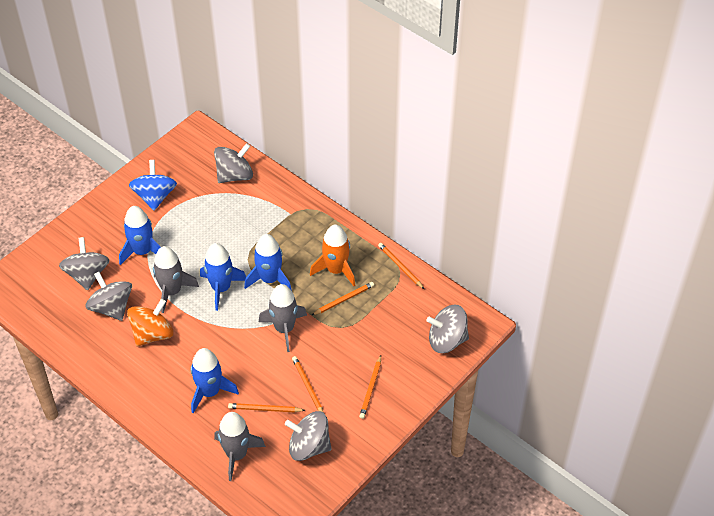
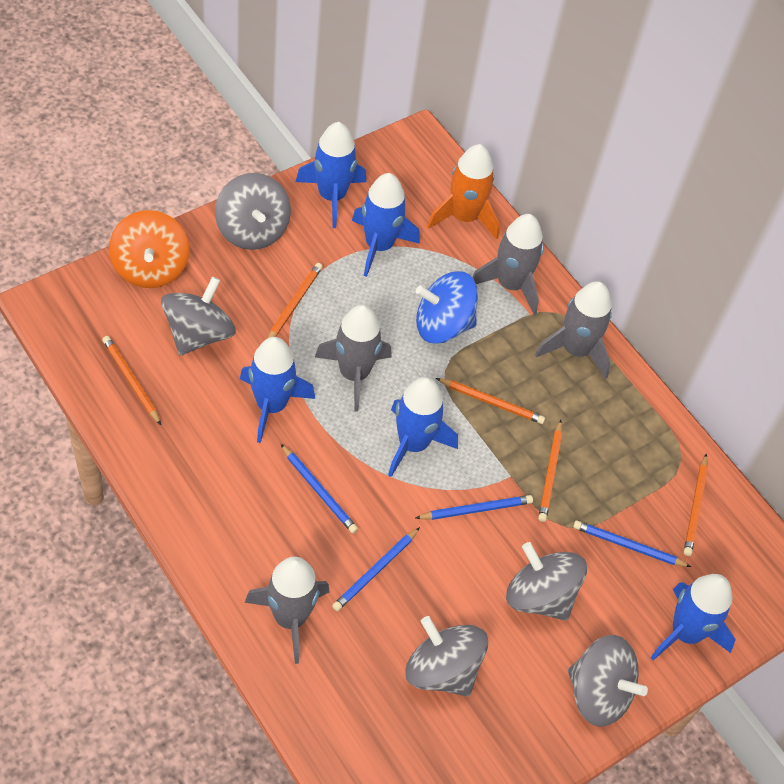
blue pencil: 0 -> 4
blue rocket: 4 -> 5
grey rocket: 3 -> 4

